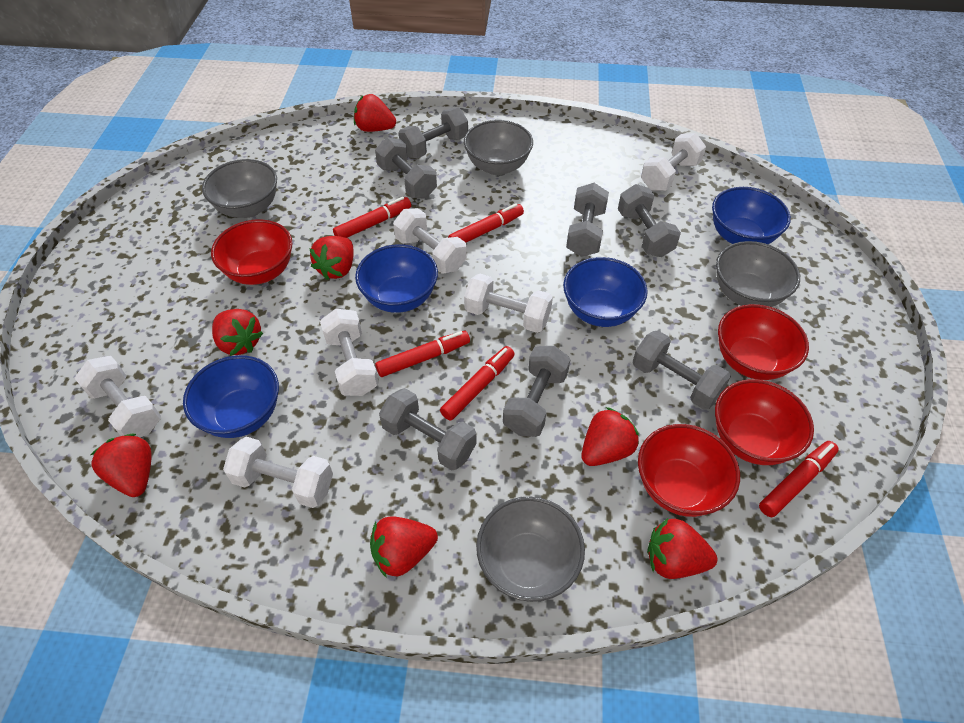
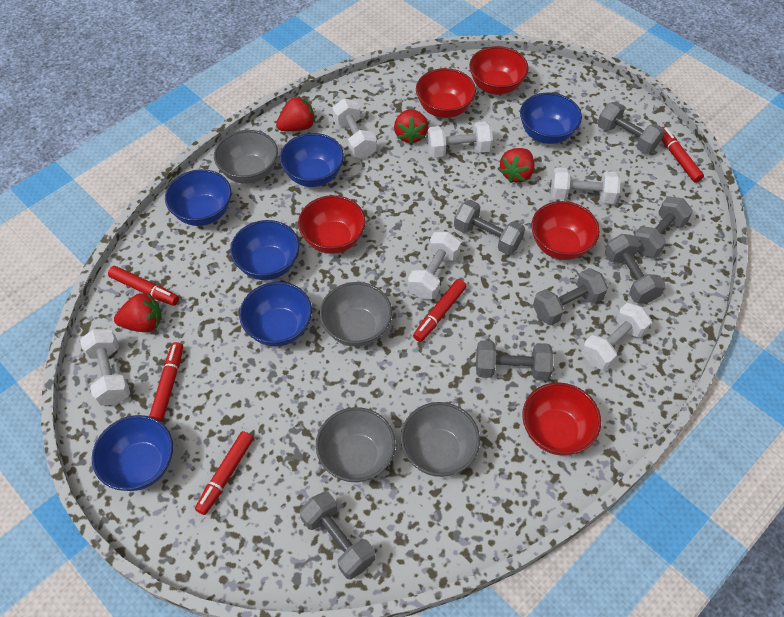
blue bowl: 4 -> 6
red bowl: 4 -> 5
red strawberry: 7 -> 4

